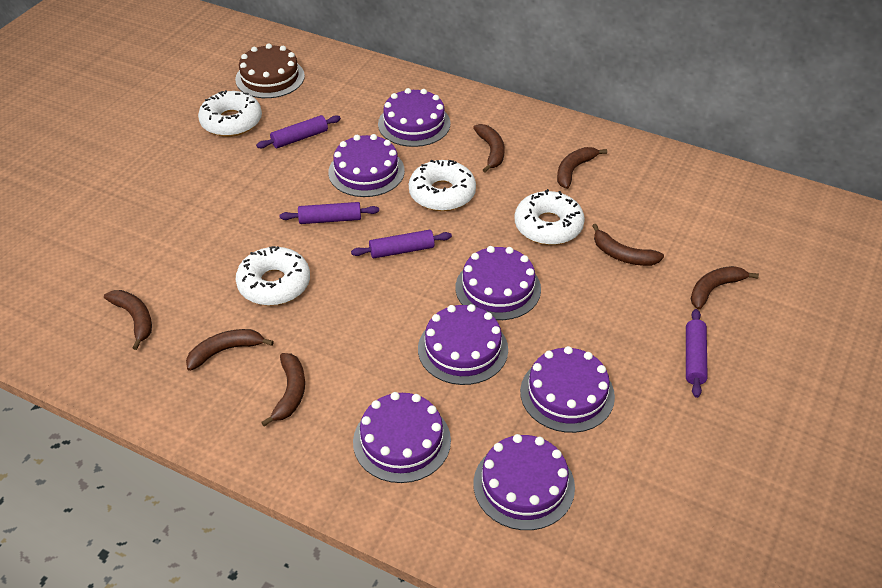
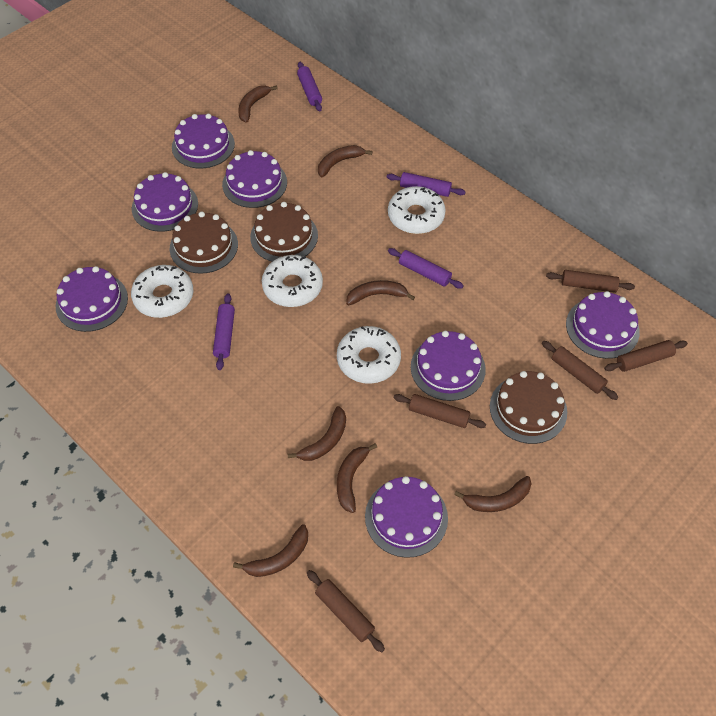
brown cake: 1 -> 3
brown rolling pin: 0 -> 5

